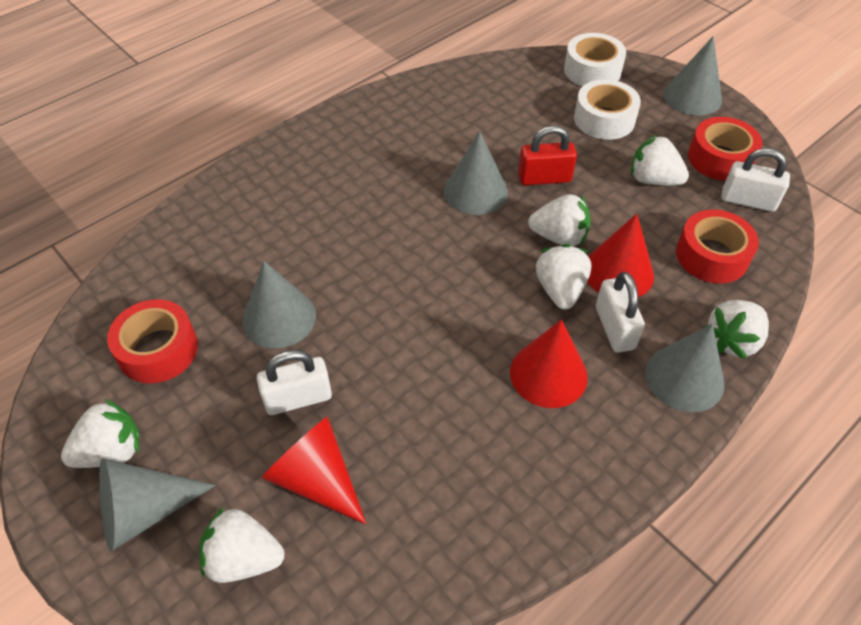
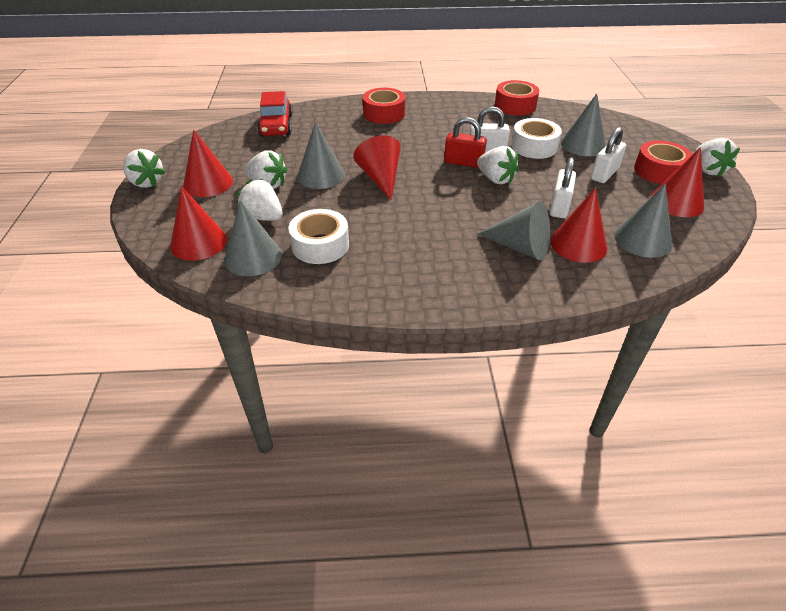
red car: 0 -> 1
red cone: 3 -> 5
white strawberry: 6 -> 5

